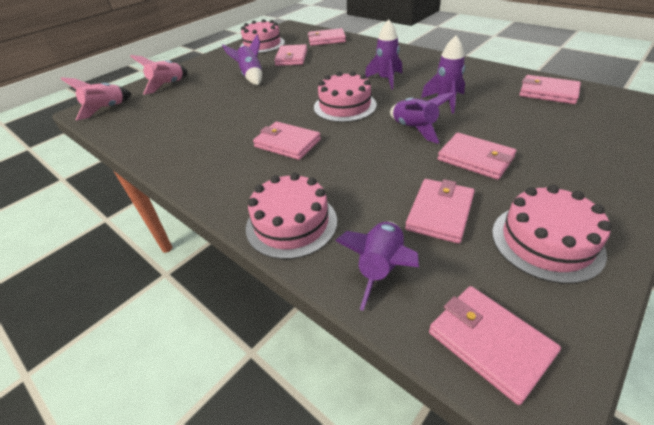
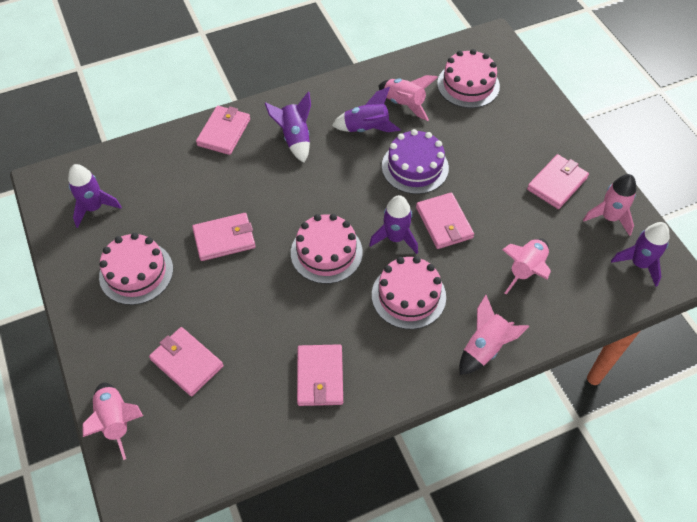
pink rocket: 2 -> 5
pink wallet: 7 -> 6
purple cake: 0 -> 1

